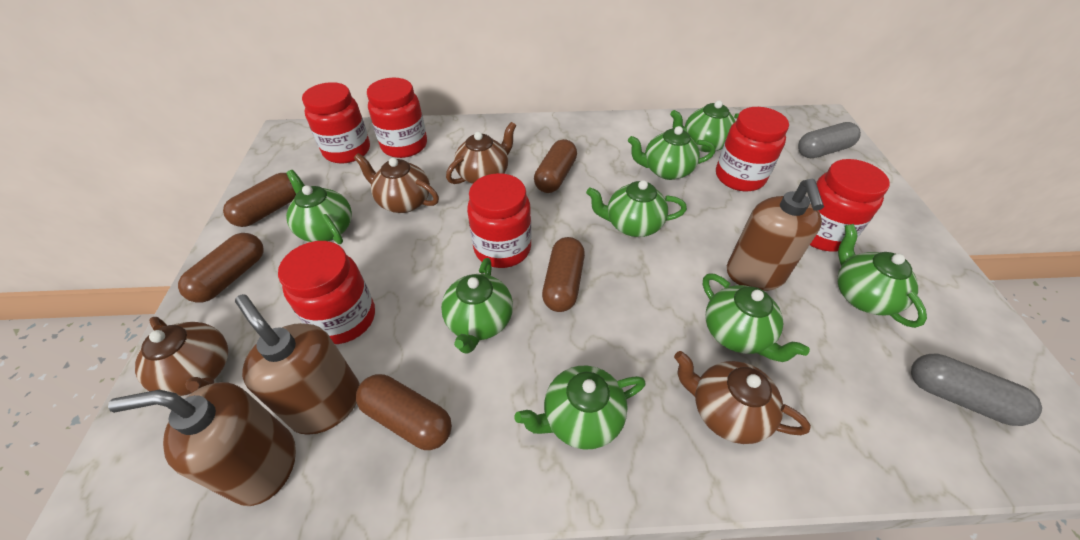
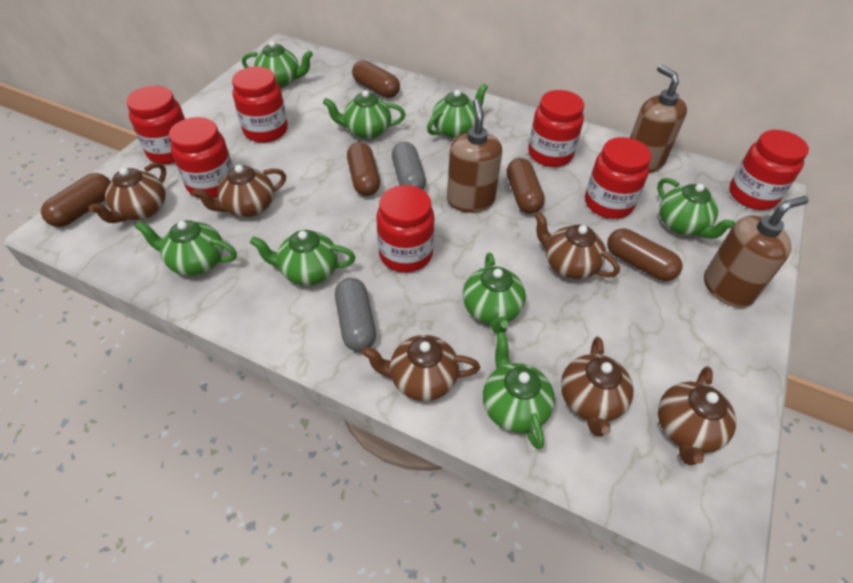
brown teapot: 4 -> 6
red jar: 6 -> 7

